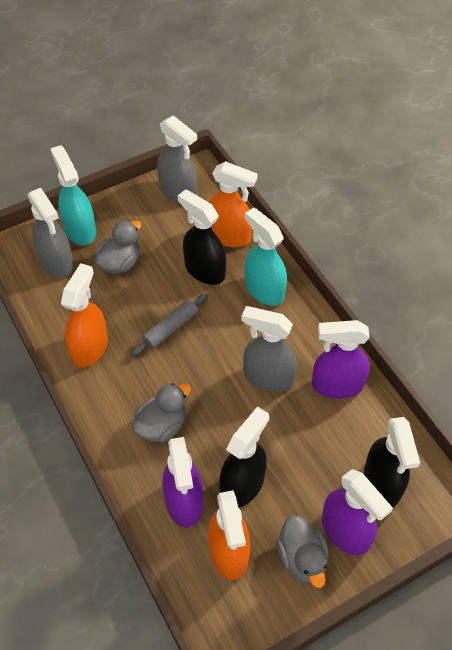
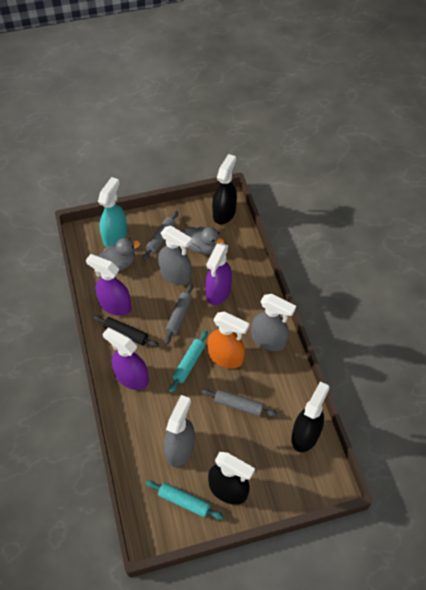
black rolling pin: 0 -> 1
grey duck: 3 -> 2
grey rolling pin: 1 -> 3
orange spray bottle: 3 -> 1
turquoise rolling pin: 0 -> 2
turquoise spray bottle: 2 -> 1

